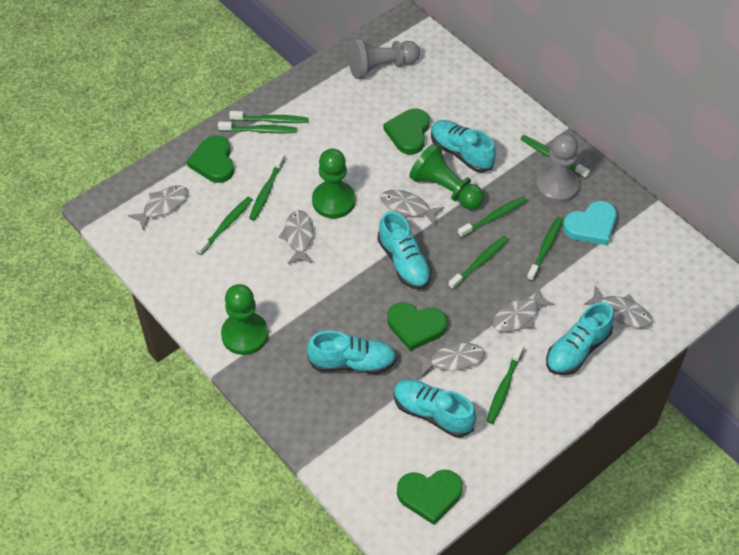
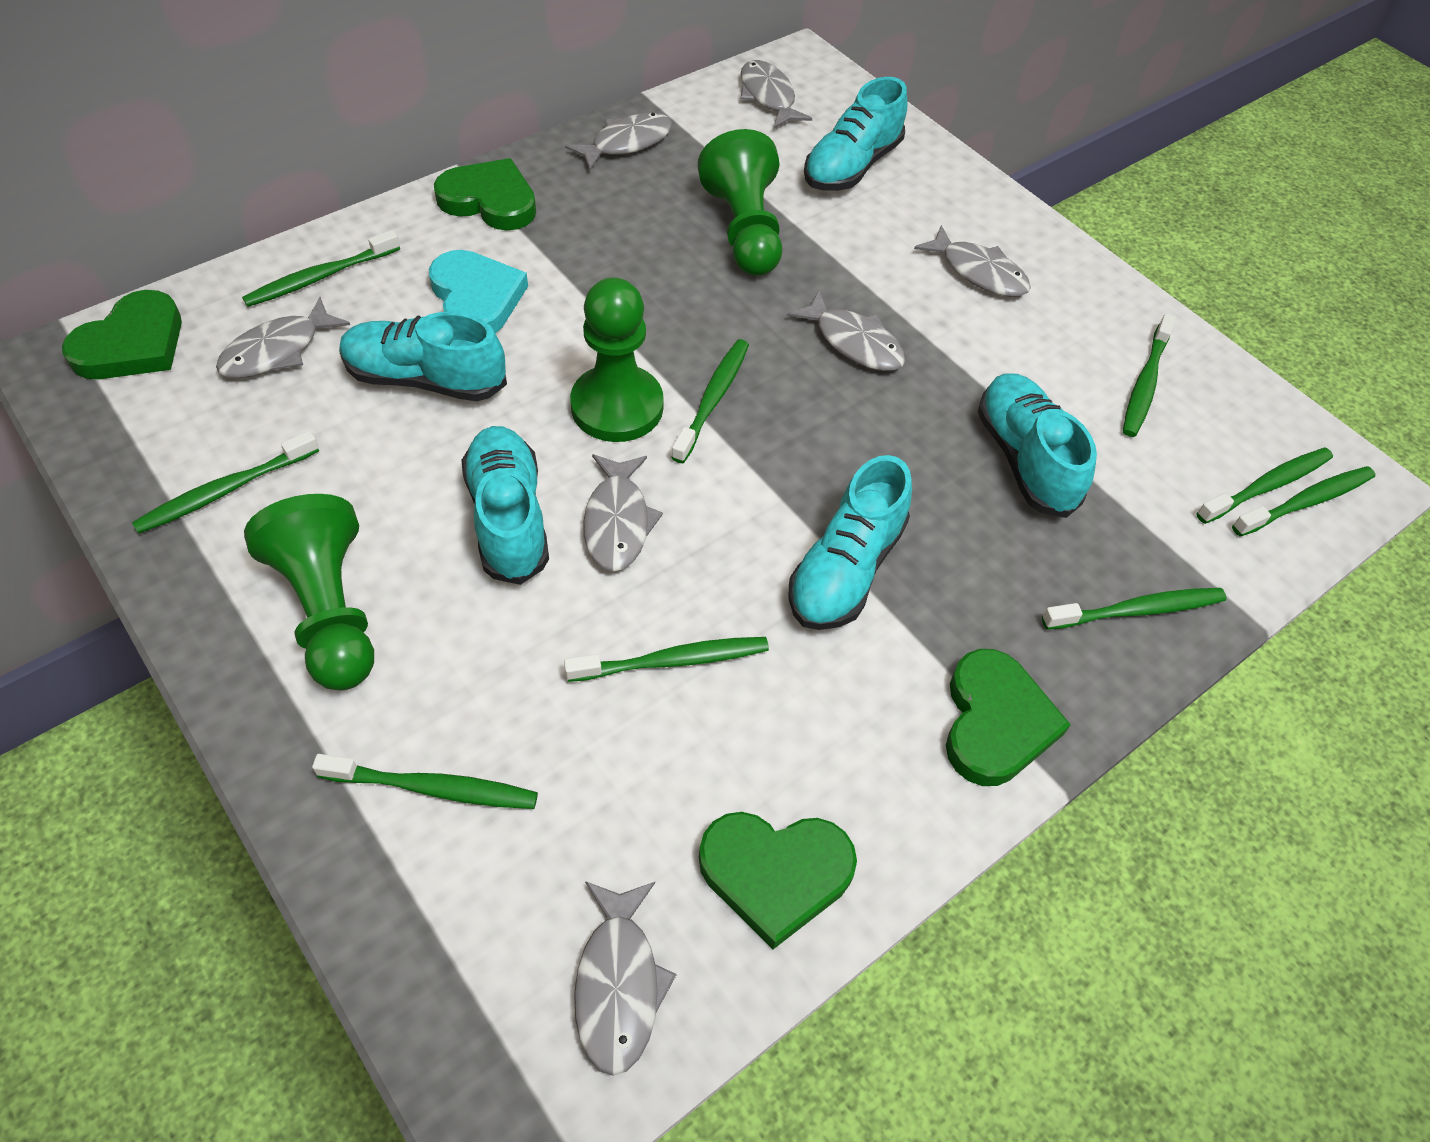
grey fish: 6 -> 7
grey pawn: 2 -> 0

